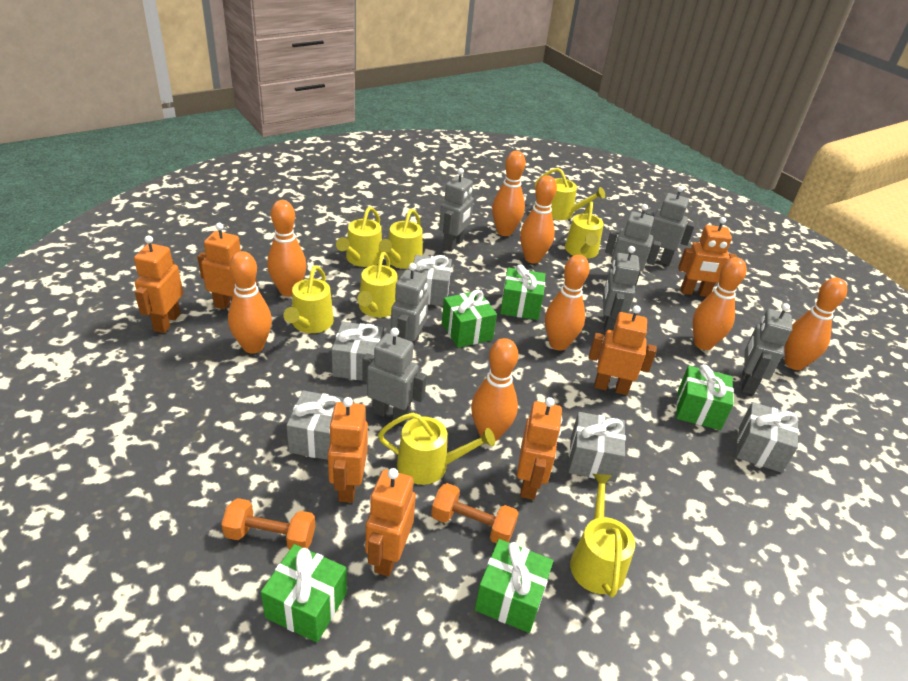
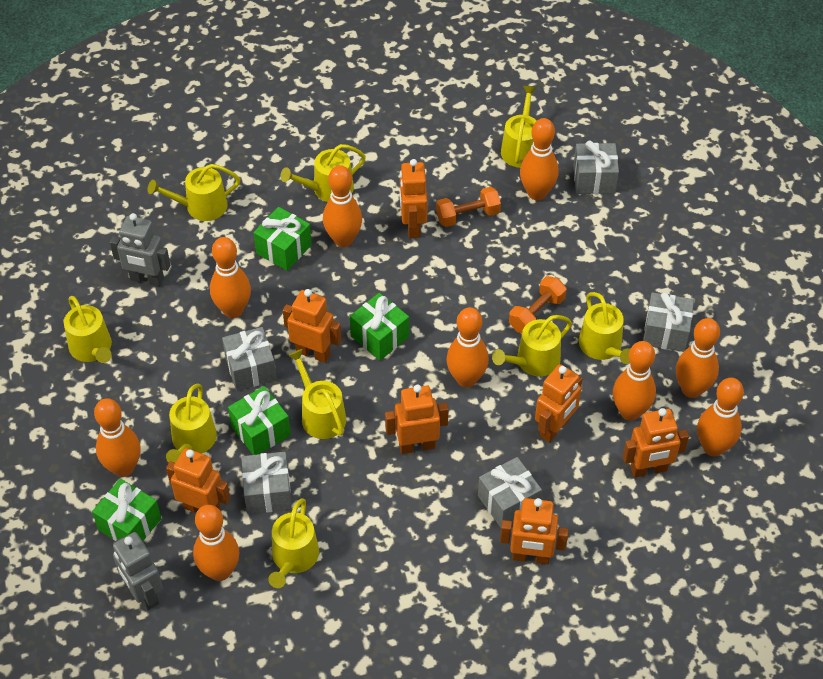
green gift: 5 -> 4
grey robot: 7 -> 2
orange bowling pin: 8 -> 9
yellow watering can: 8 -> 9

